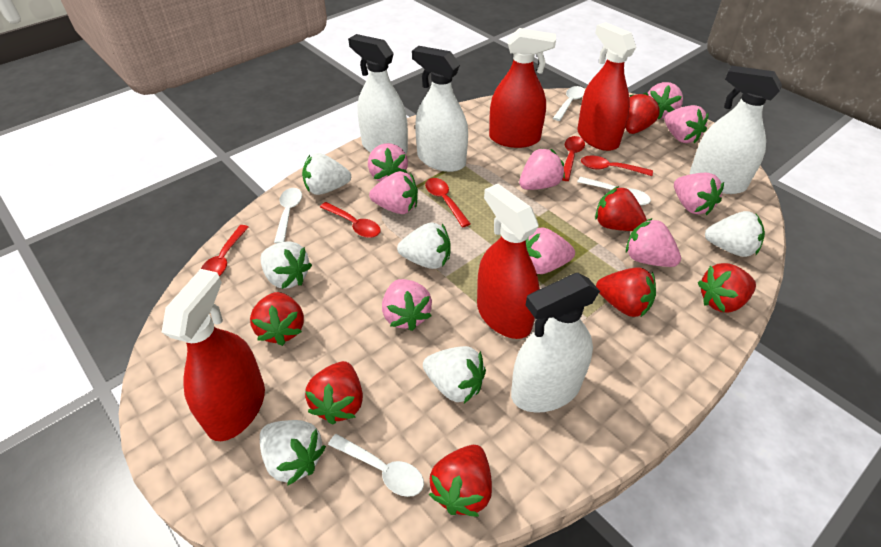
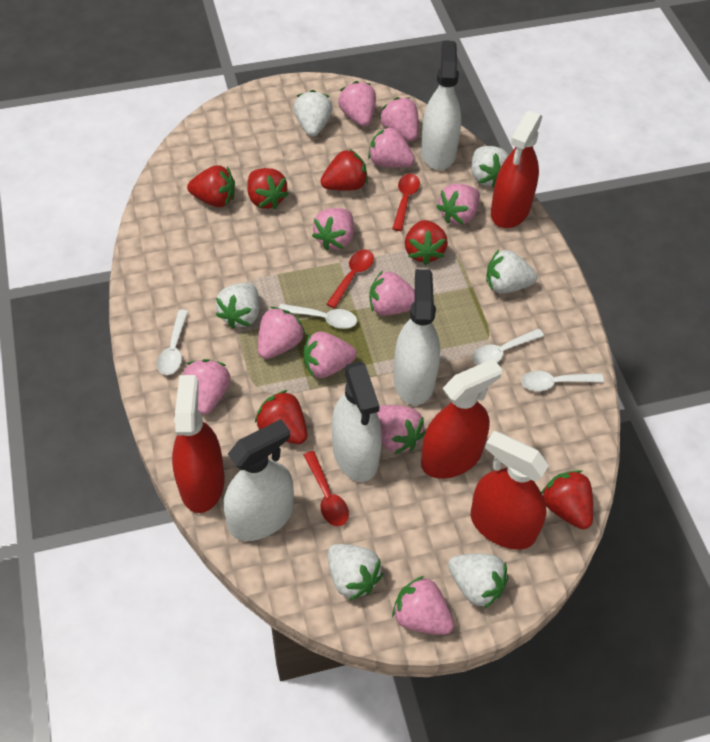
pink strawberry: 9 -> 11
red spoon: 5 -> 3
red strawberry: 7 -> 6

